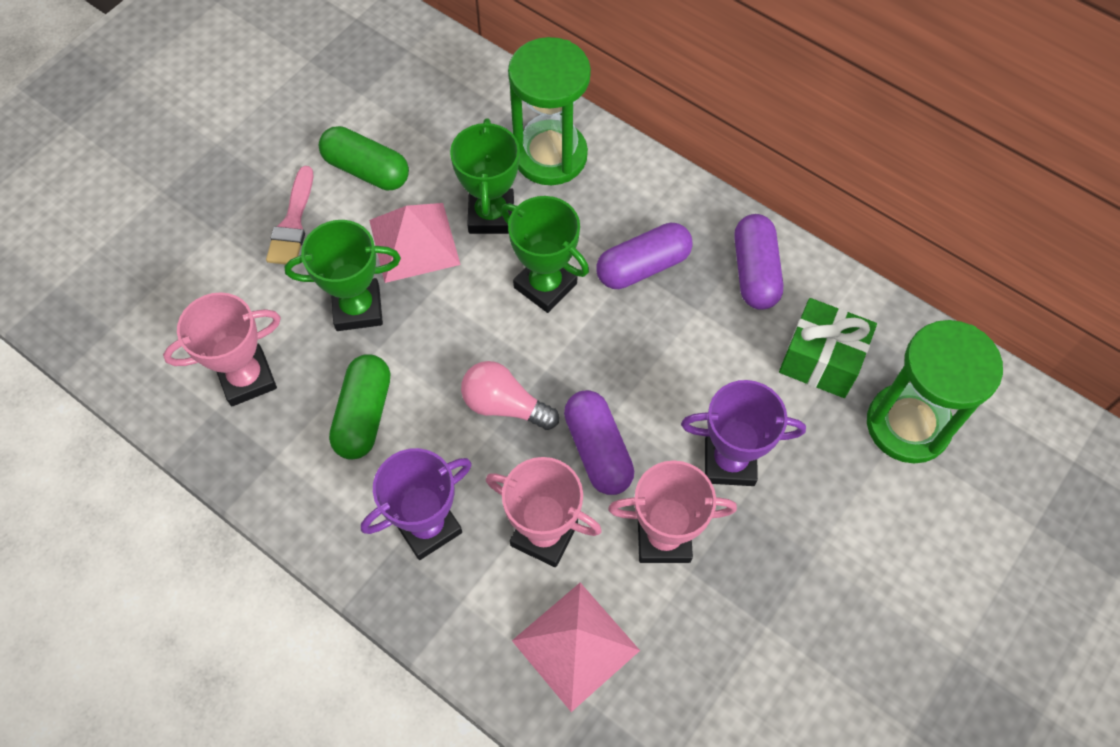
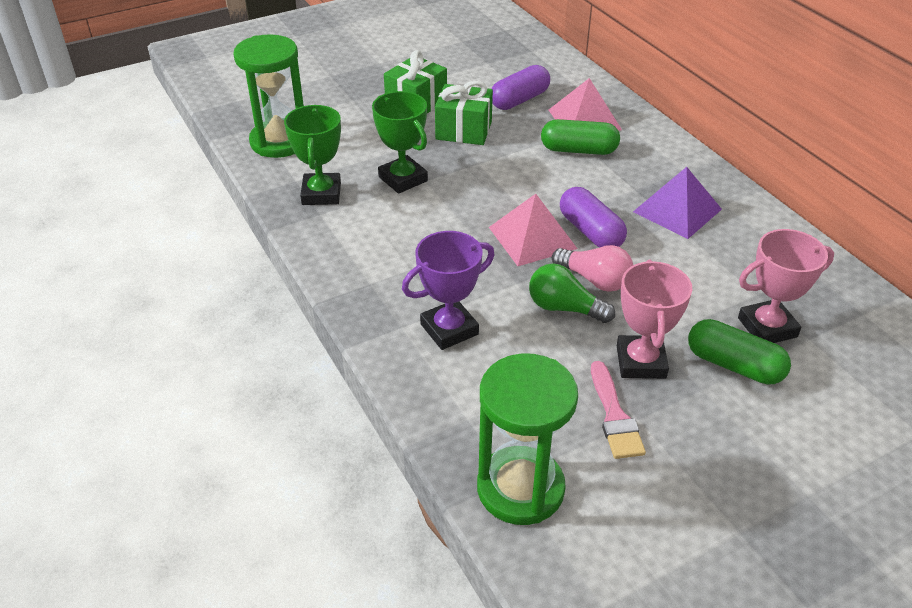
green gift: 1 -> 2
green light bulb: 0 -> 1
green trophy: 3 -> 2
pink trophy: 3 -> 2
purple capsule: 3 -> 2
purple pyramid: 0 -> 1
purple trophy: 2 -> 1

